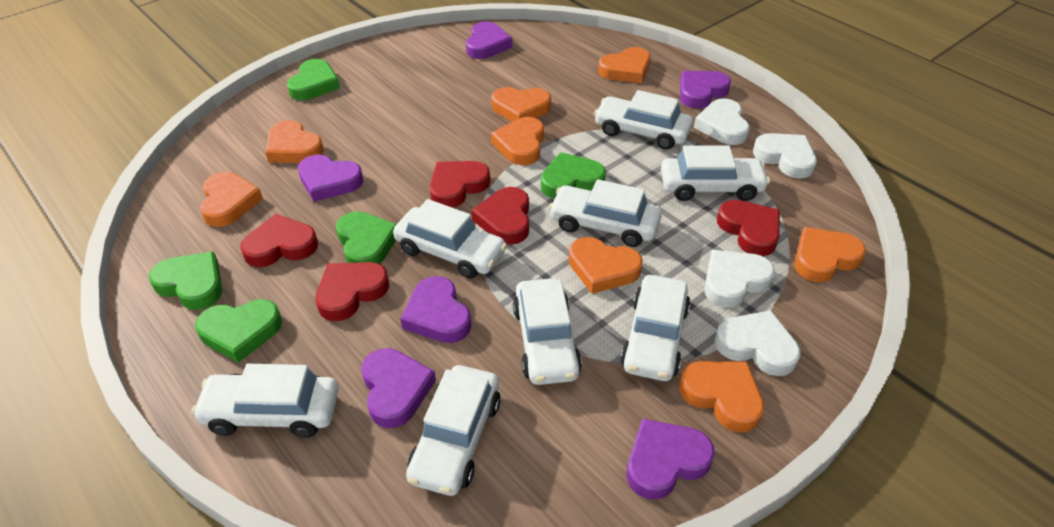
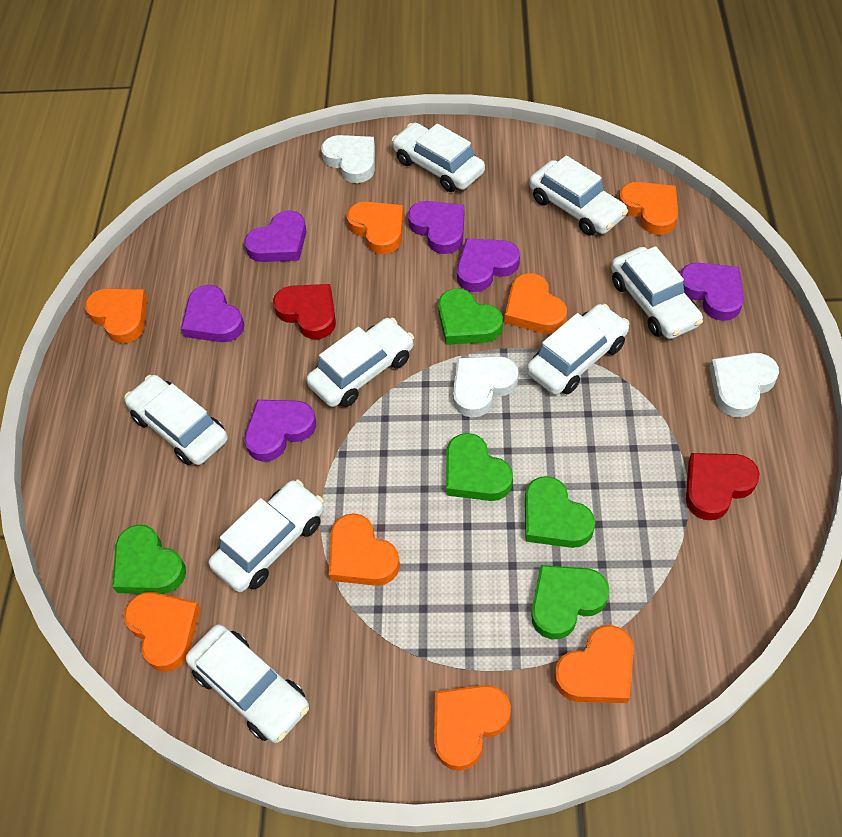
red heart: 5 -> 2
white heart: 4 -> 3

